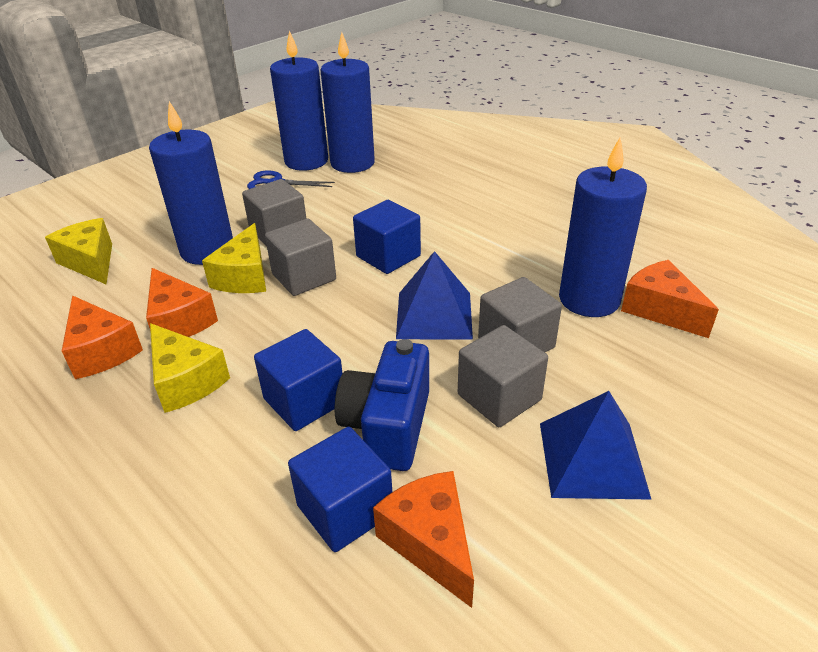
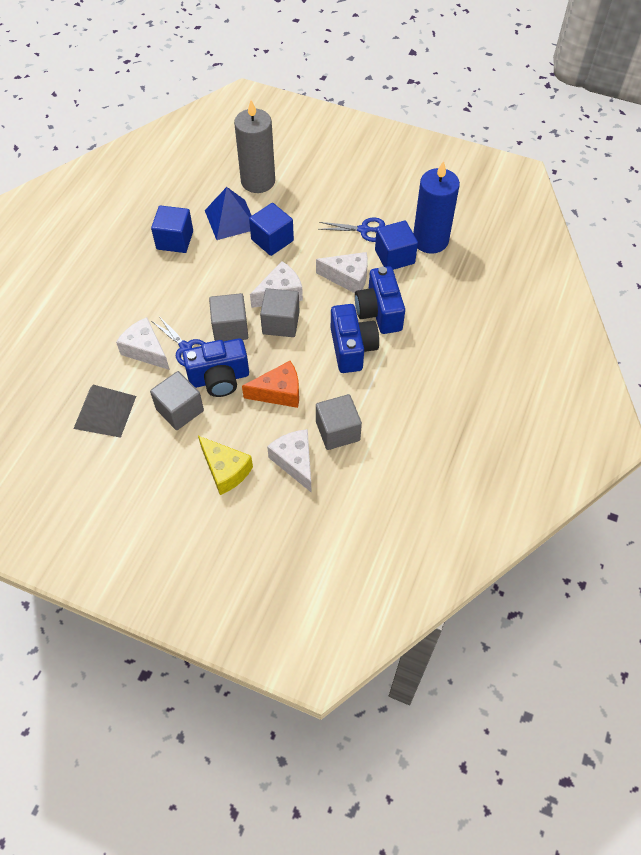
blue camera: 1 -> 3
blue candle: 4 -> 1
blue pyramid: 2 -> 1
blue scissors: 1 -> 2
grey candle: 0 -> 1
grey pyramid: 0 -> 1
orange cheese: 4 -> 1
white cheese: 0 -> 4
yellow cheese: 3 -> 1

